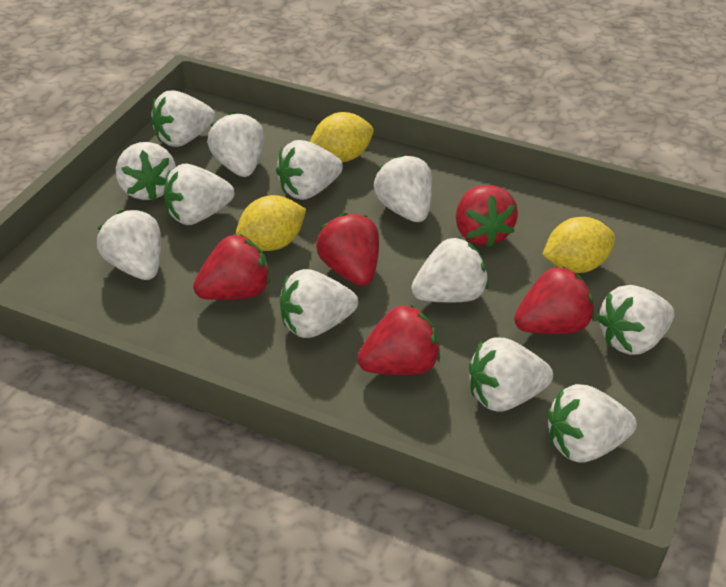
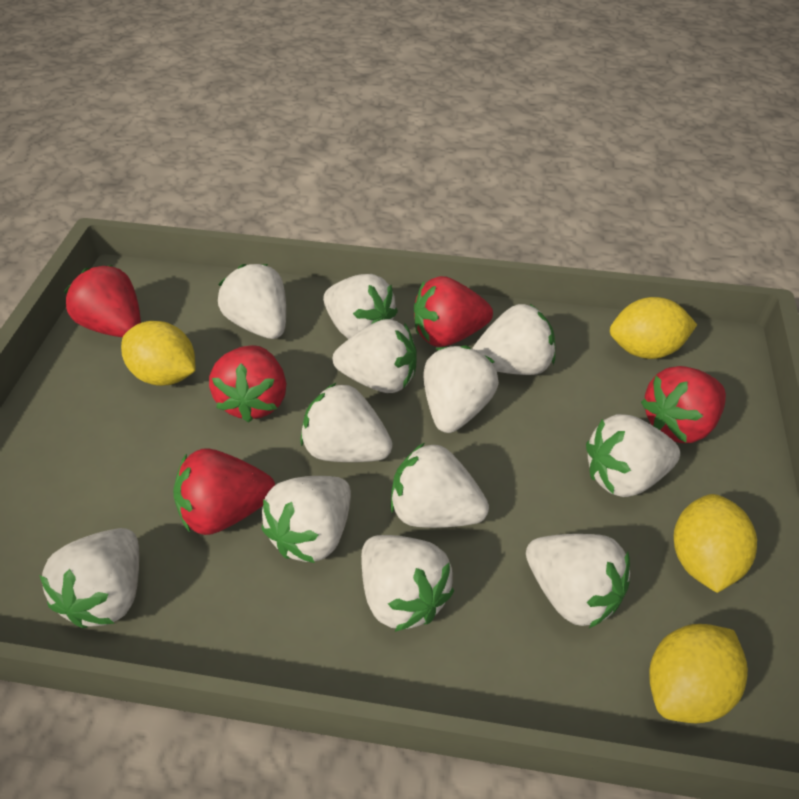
yellow lemon: 3 -> 4

